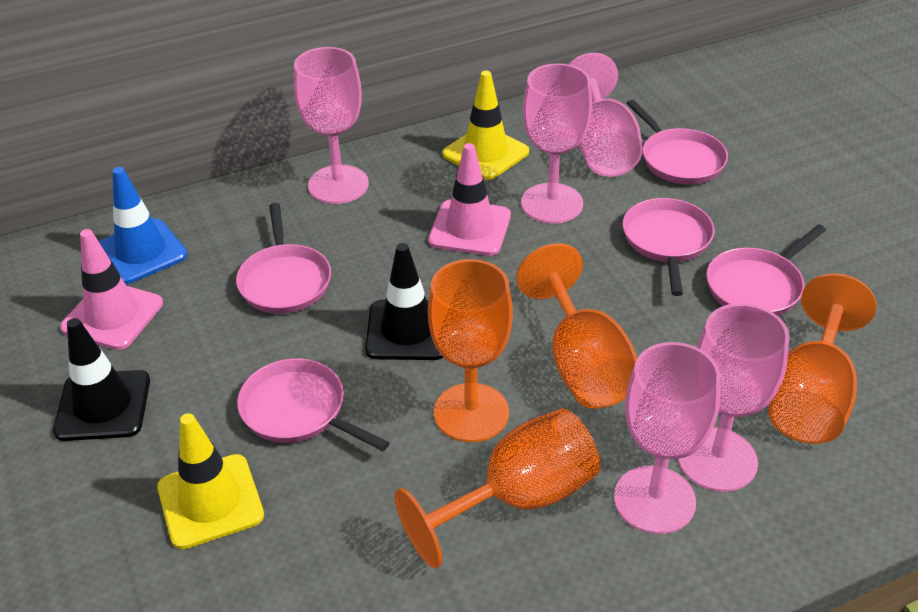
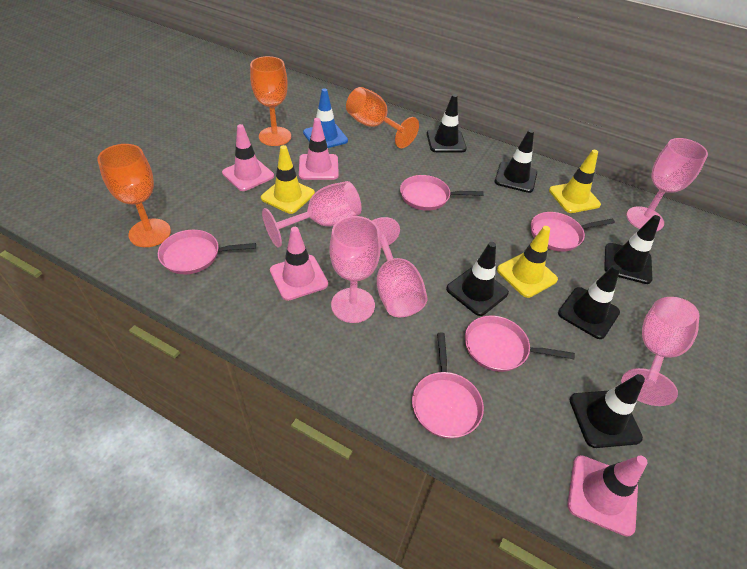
black traffic cone: 2 -> 6
orange goblet: 4 -> 3
pink traffic cone: 2 -> 4
yellow traffic cone: 2 -> 3

